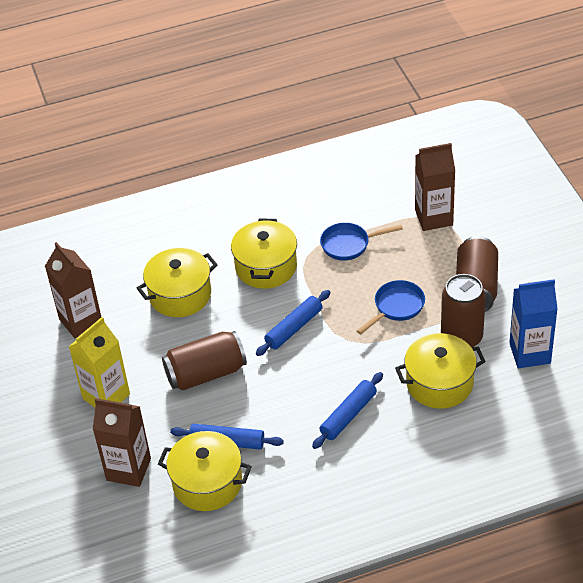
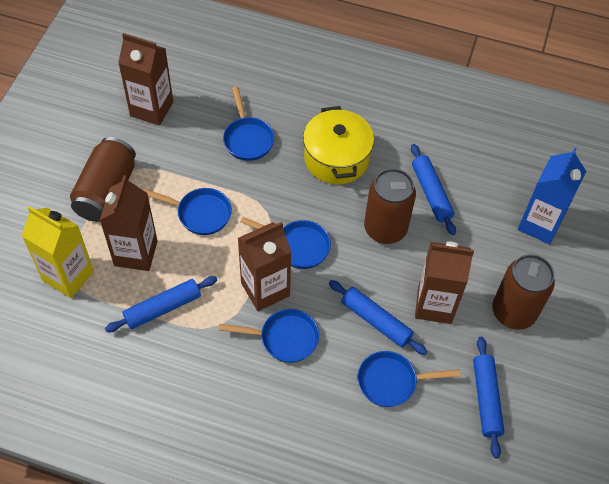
blue pan: 2 -> 5
blue rolling pin: 3 -> 4
brown carton: 3 -> 4
yellow pot: 4 -> 1

